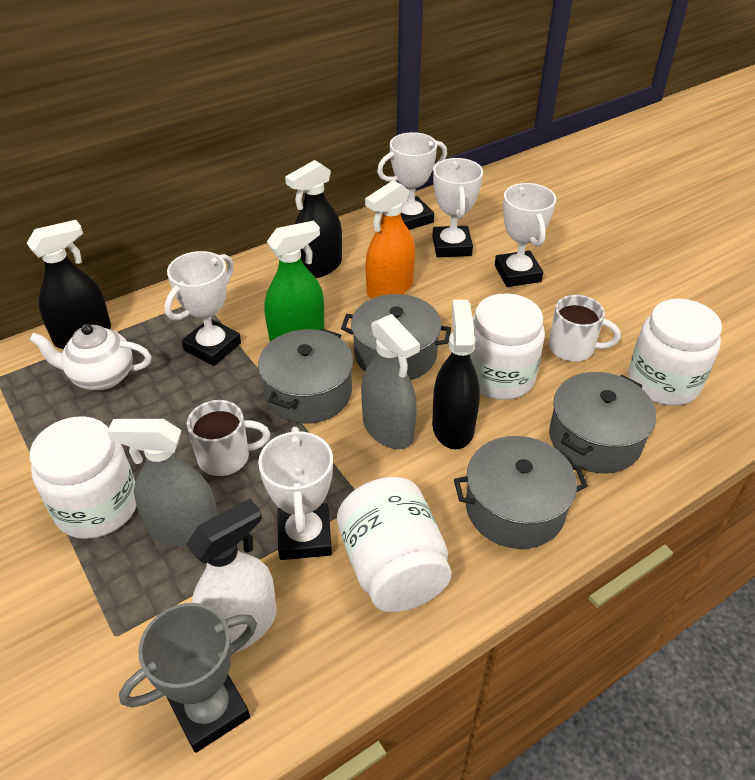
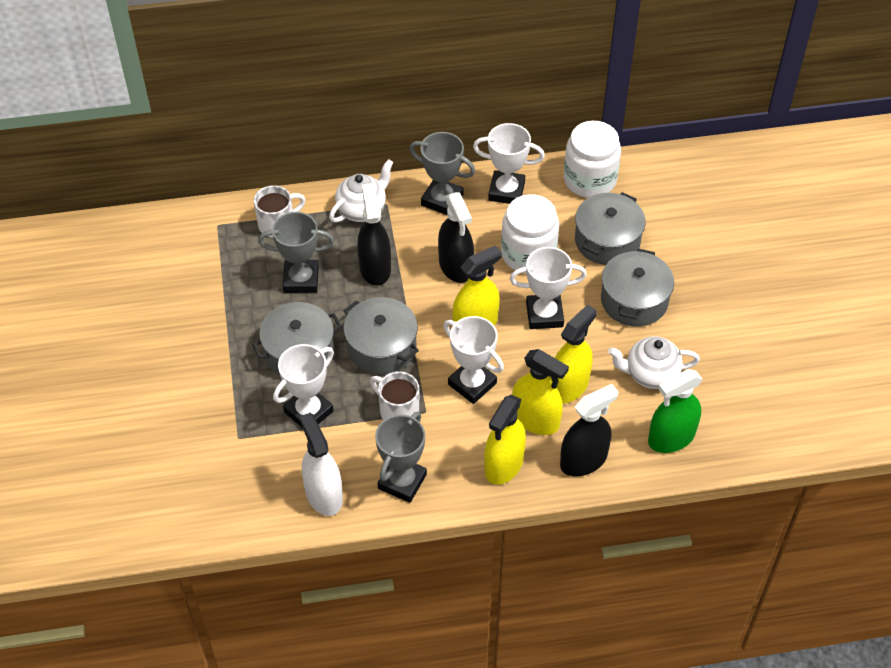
grey spray bottle: 2 -> 0
grey trophy: 1 -> 3
orange spray bottle: 1 -> 0
white jar: 4 -> 2
white teapot: 1 -> 2
white trophy: 5 -> 4
yellow spray bottle: 0 -> 4

